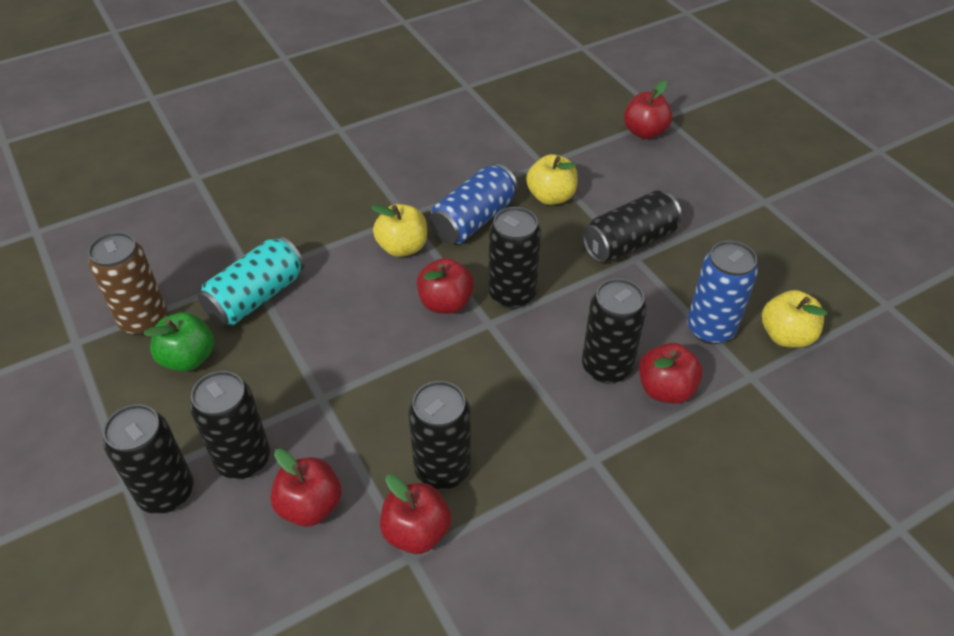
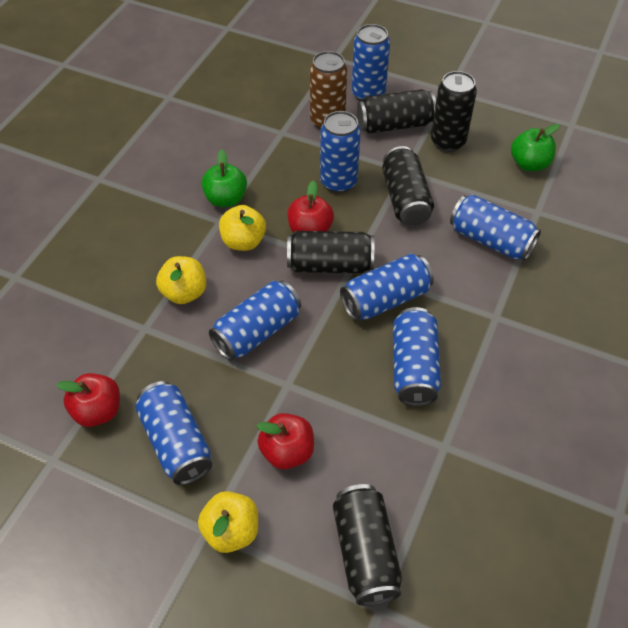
black can: 6 -> 5
blue can: 2 -> 7
green apple: 1 -> 2
red apple: 5 -> 3
turquoise can: 1 -> 0

